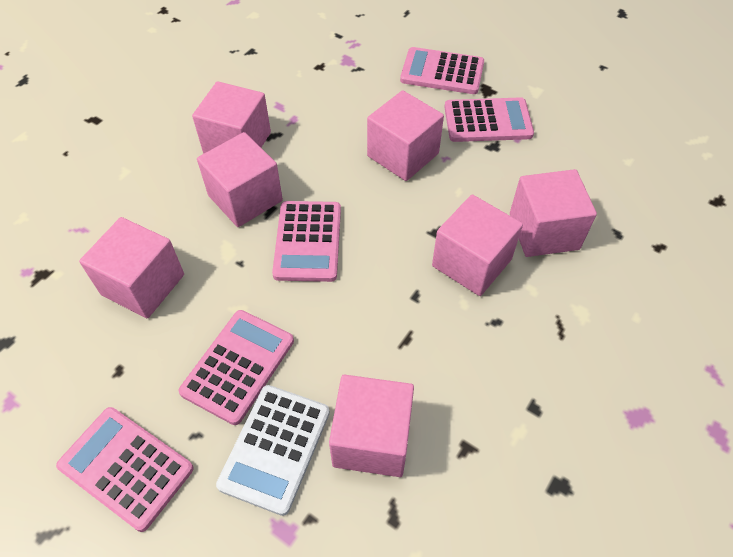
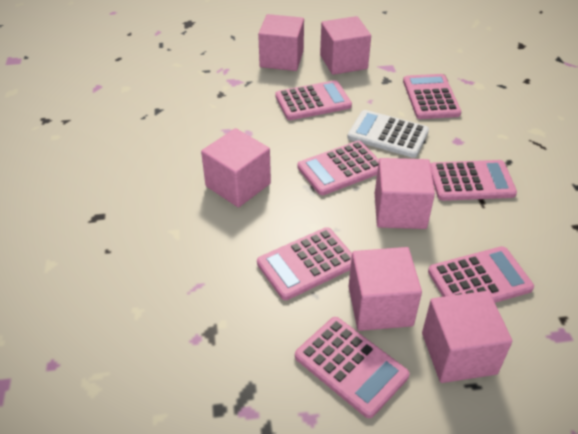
pink calculator: 5 -> 7
pink cube: 7 -> 6

